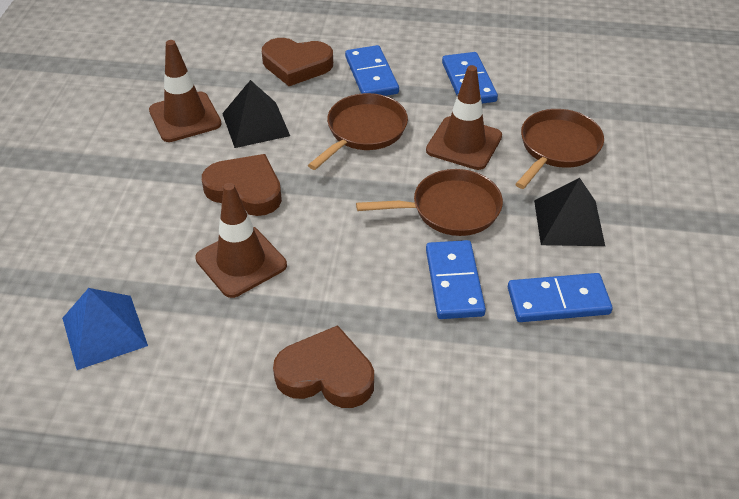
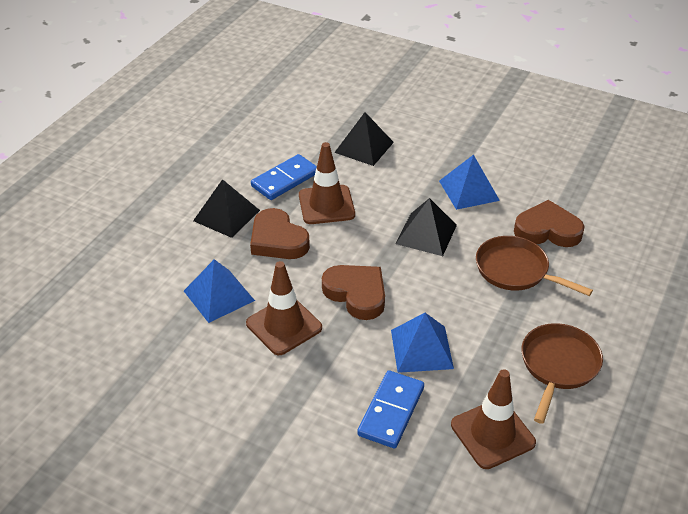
black pyramid: 2 -> 3
blue domino: 4 -> 2
blue pyramid: 1 -> 3
brown pan: 3 -> 2

